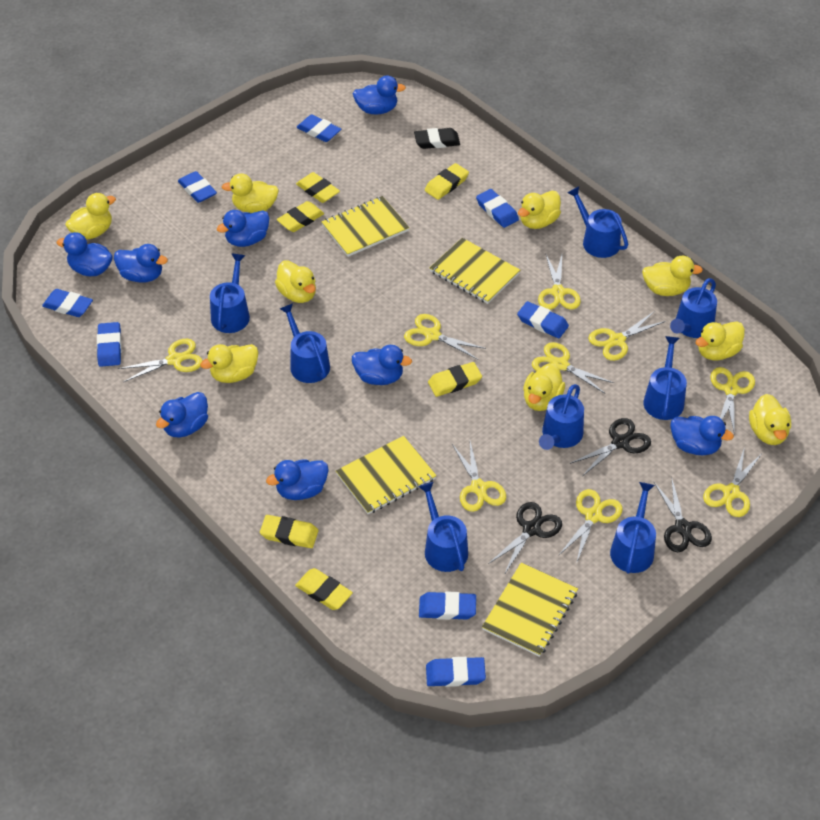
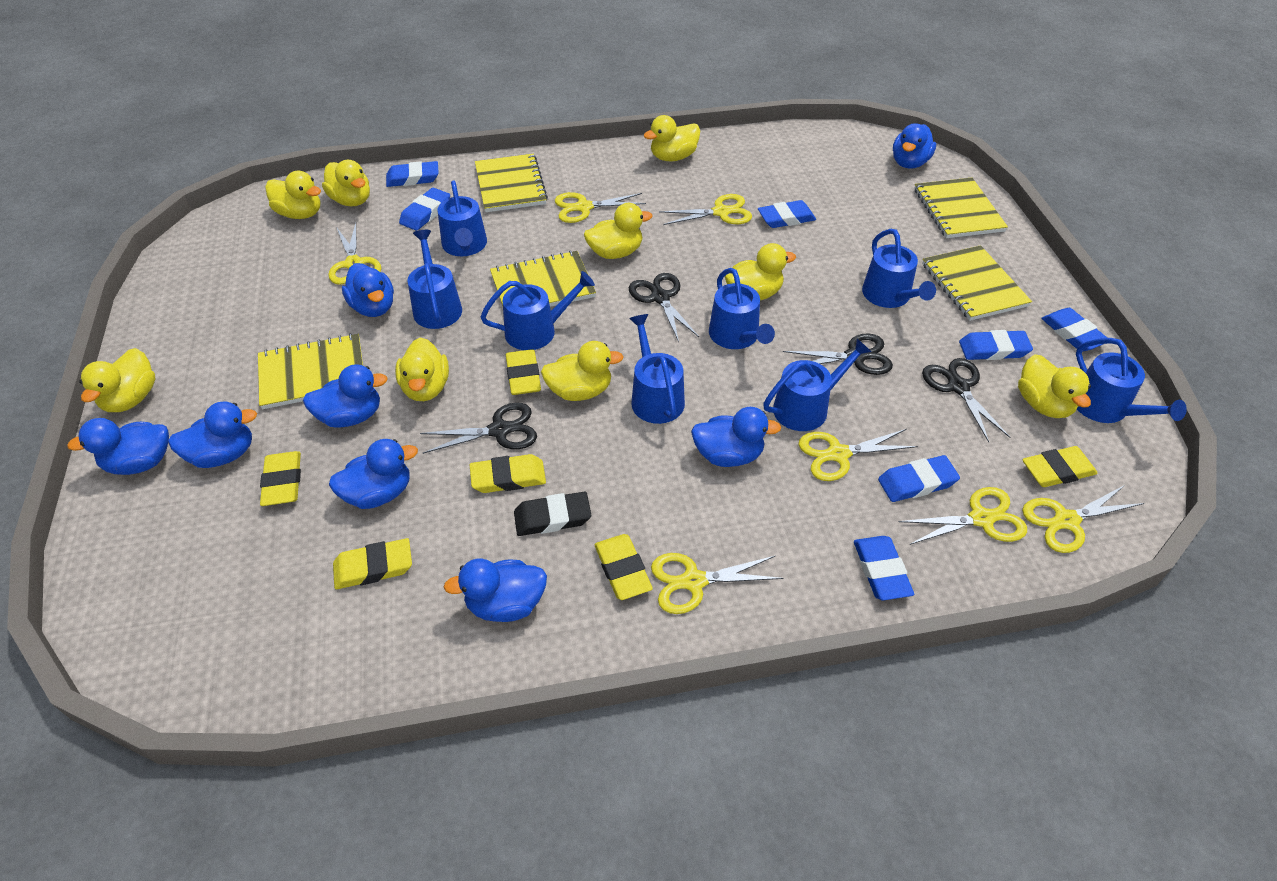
black scissors: 3 -> 4
blue eraser: 8 -> 7
yellow notebook: 4 -> 5
yellow scissors: 9 -> 7

